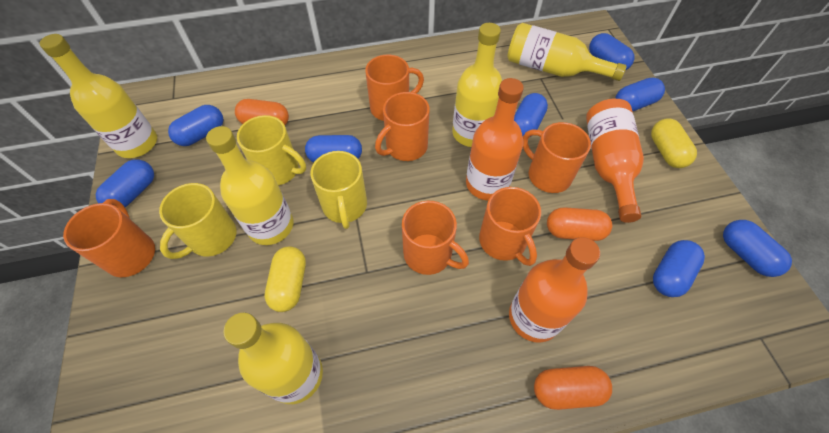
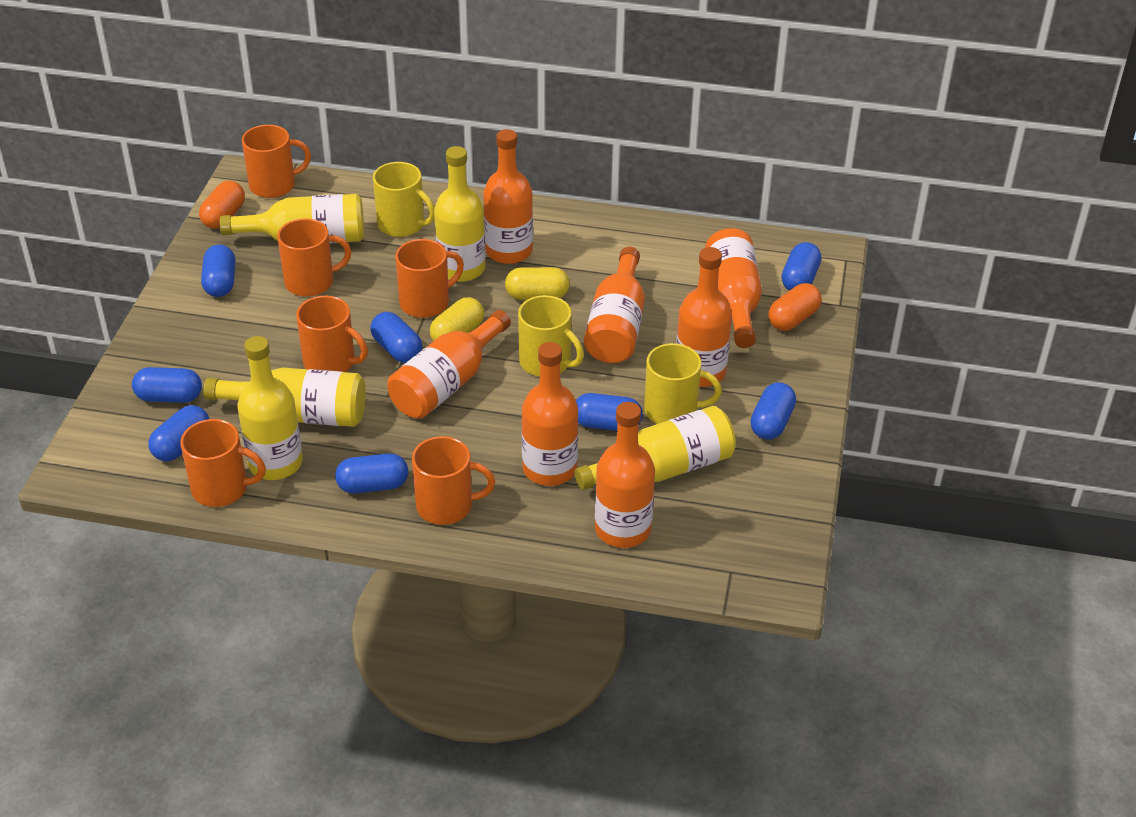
orange bottle: 3 -> 7
orange capsule: 3 -> 2

